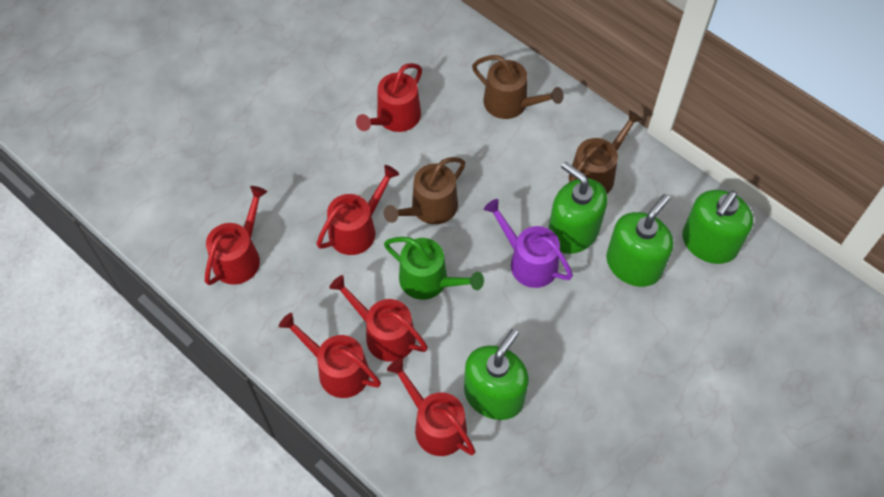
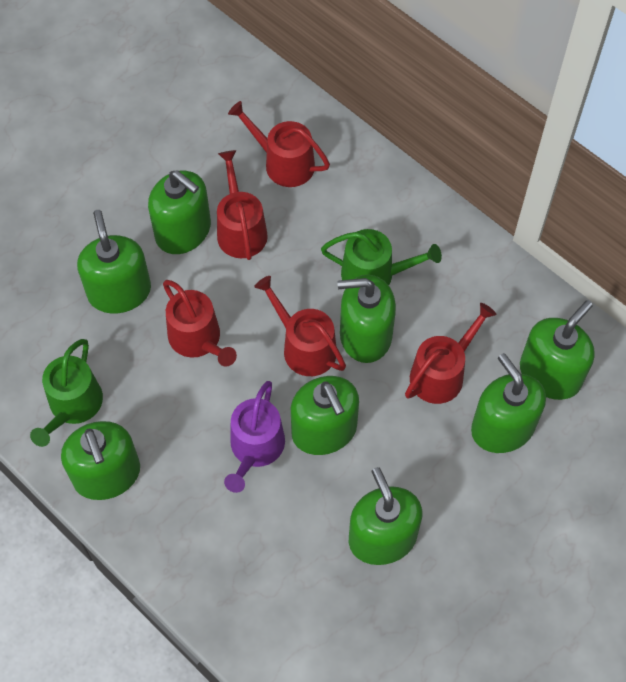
brown watering can: 3 -> 0
green soap dispenser: 4 -> 8
green watering can: 1 -> 2
red watering can: 6 -> 5

